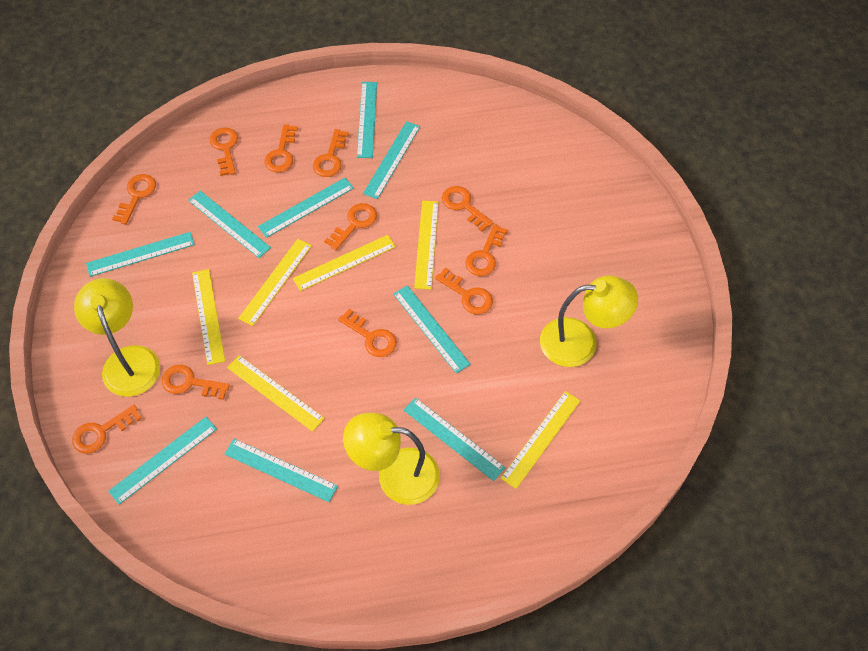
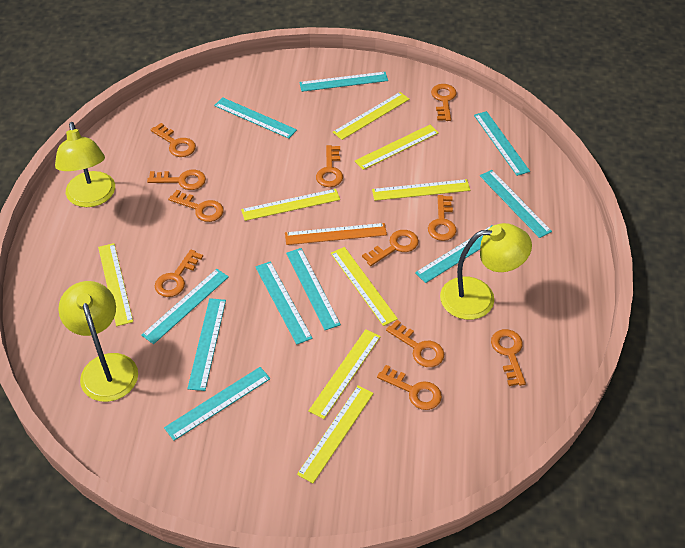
orange ruler: 0 -> 1
turquoise ruler: 9 -> 10
yellow ruler: 6 -> 8

